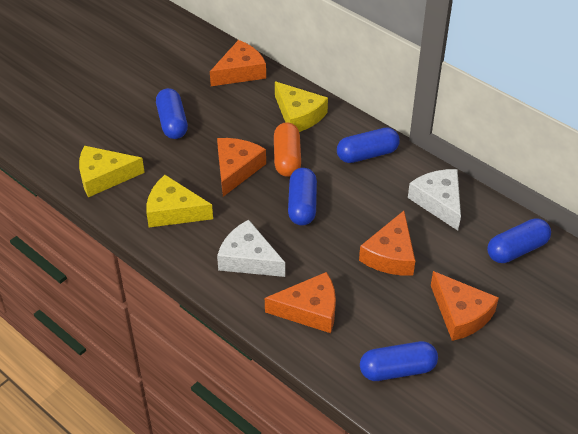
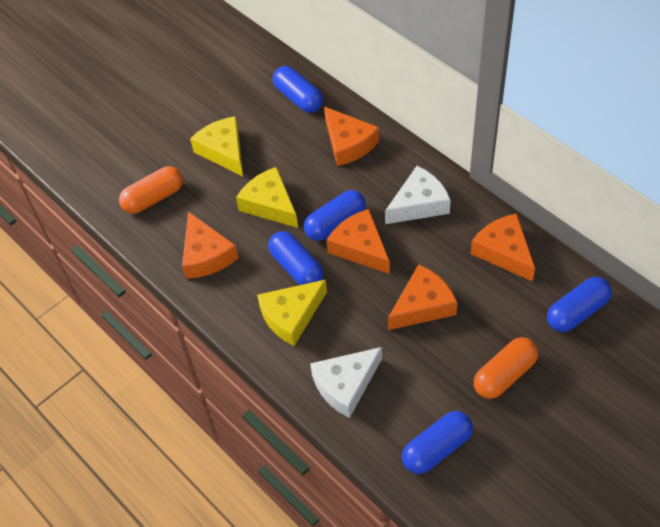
orange capsule: 1 -> 2

